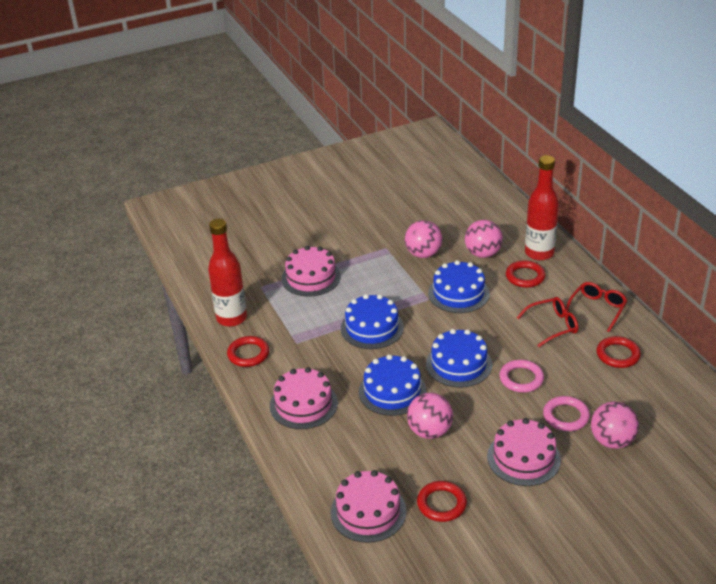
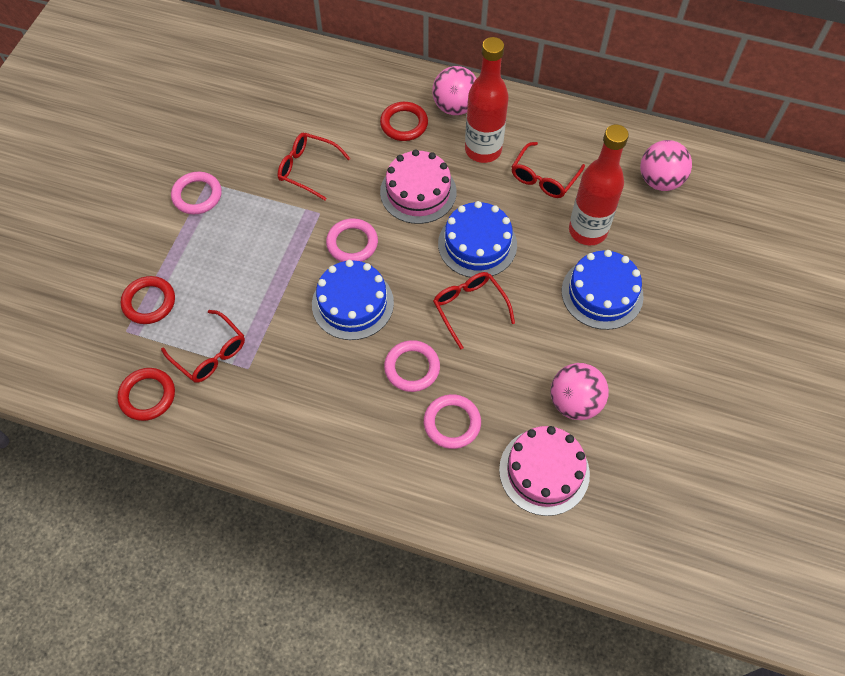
blue cake: 4 -> 3
pink ball: 4 -> 3
pink cake: 4 -> 2
pink ring: 2 -> 4
red glasses: 2 -> 4
red ring: 4 -> 3

